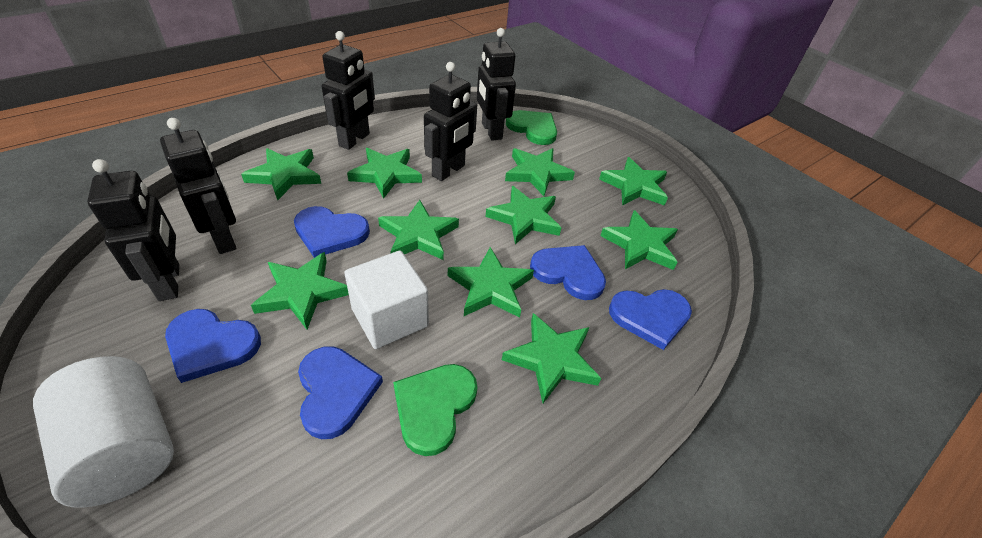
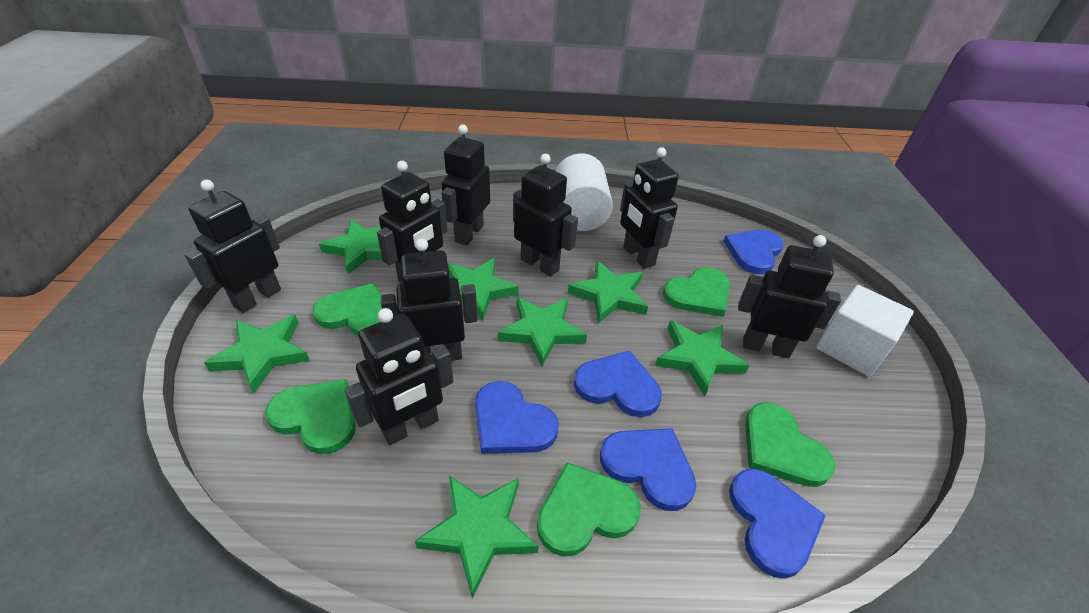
black robot: 5 -> 8
green heart: 2 -> 5
green star: 10 -> 7

